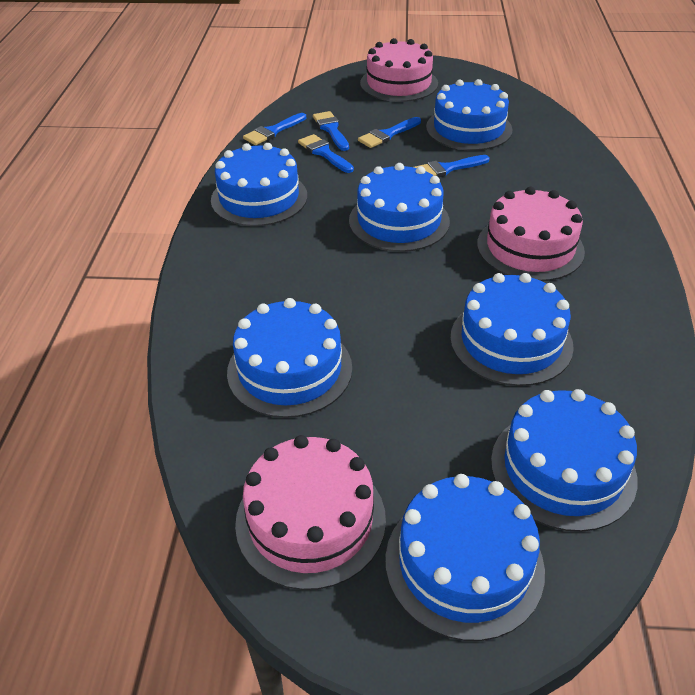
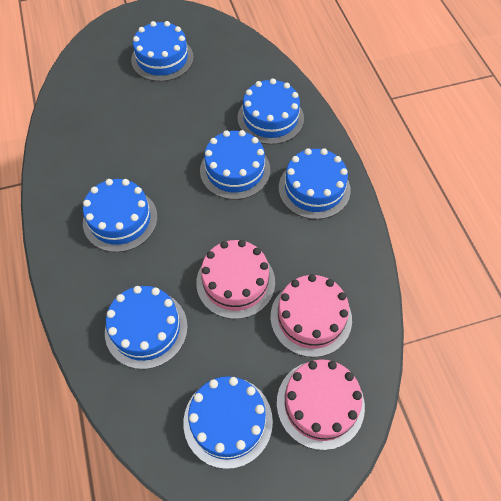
blue brush: 5 -> 0

